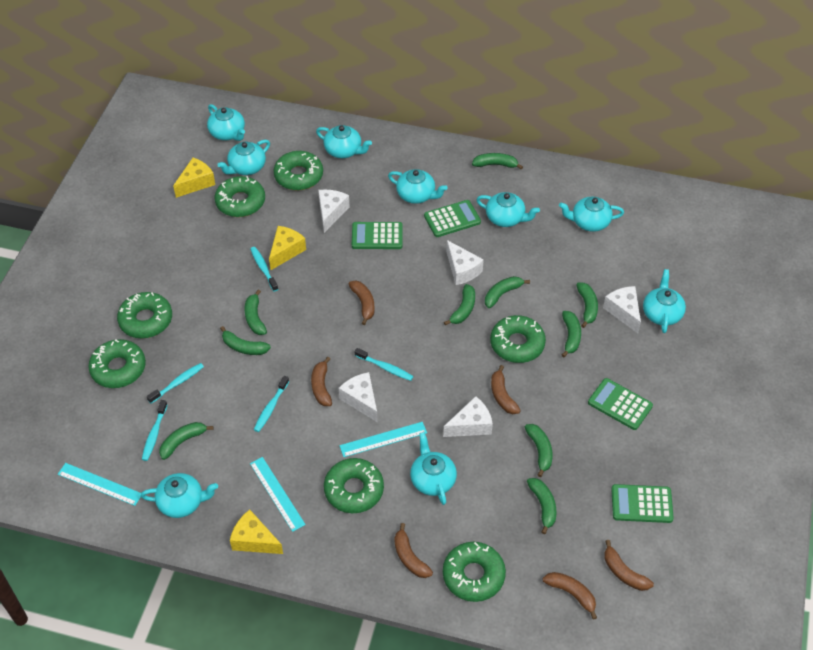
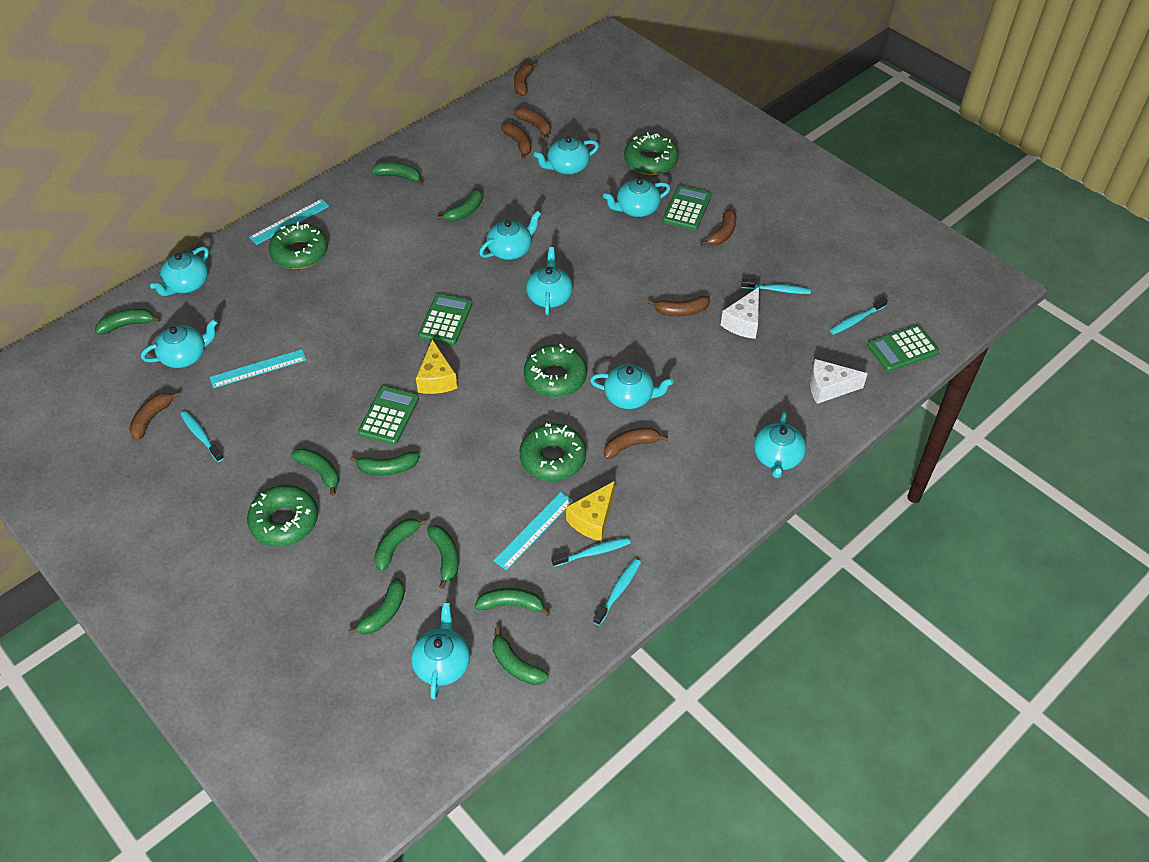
brown banana: 6 -> 7
green donut: 7 -> 5
white cheese: 5 -> 2
yellow cheese: 3 -> 2

